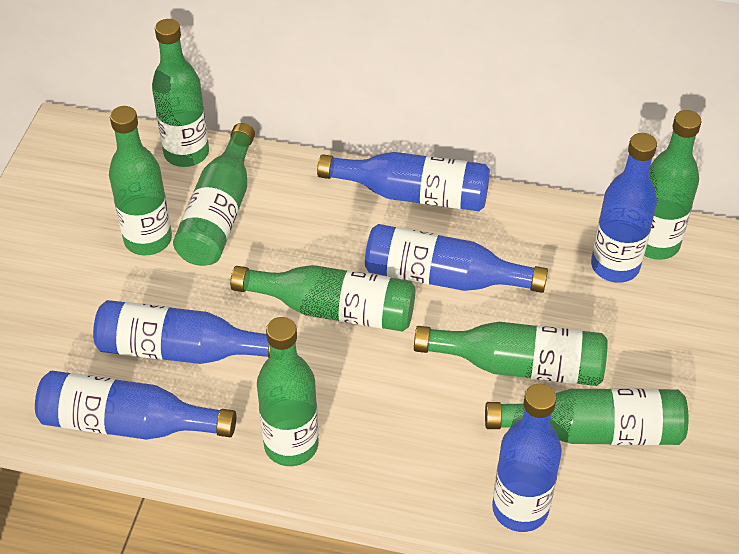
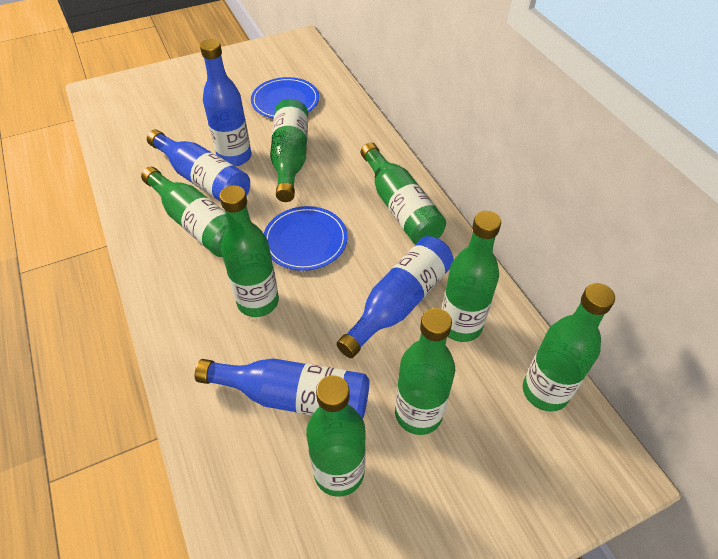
blue bottle: 6 -> 4
blue plate: 0 -> 2

